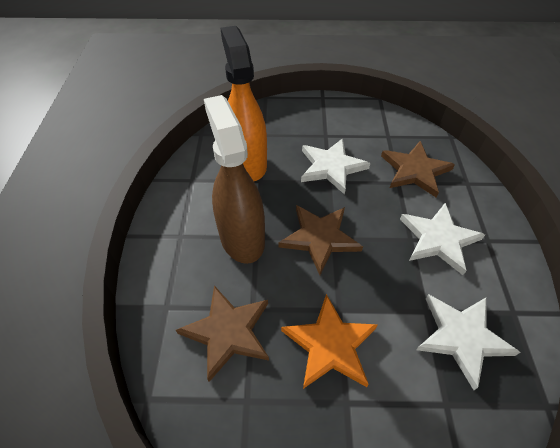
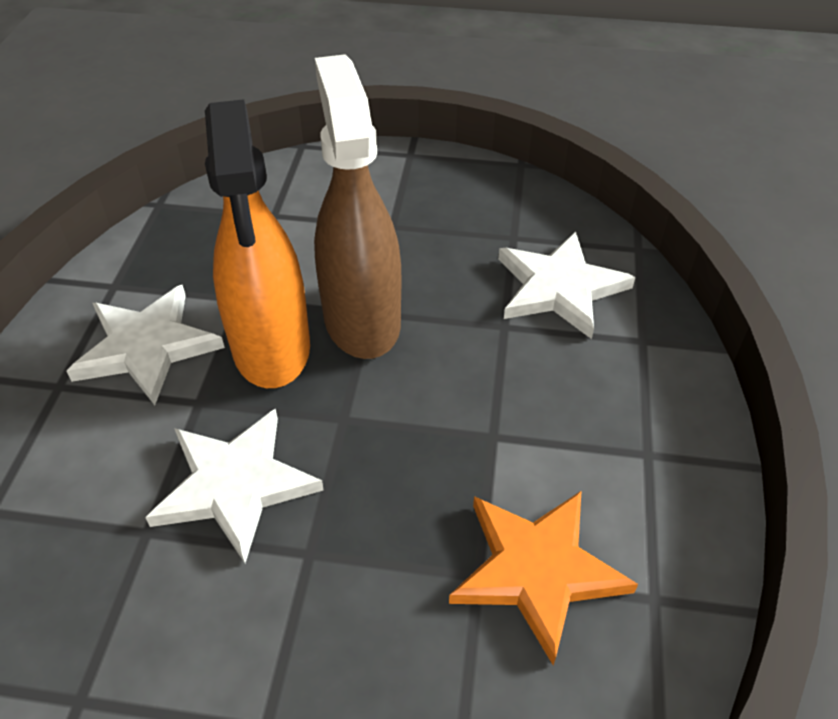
brown star: 3 -> 0

